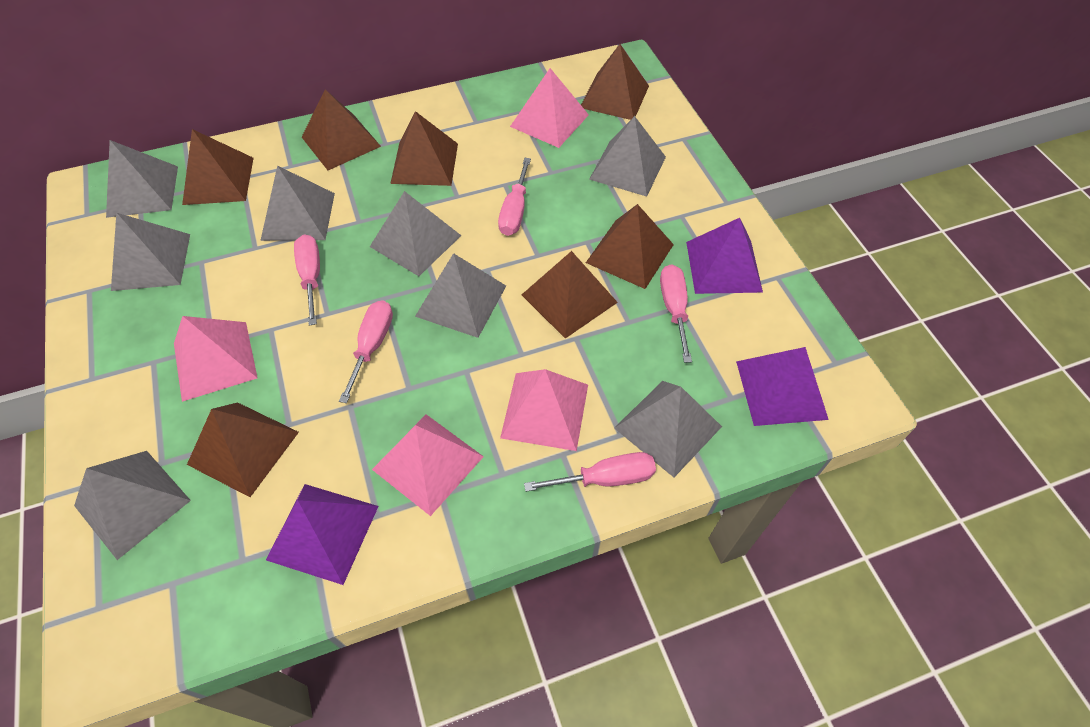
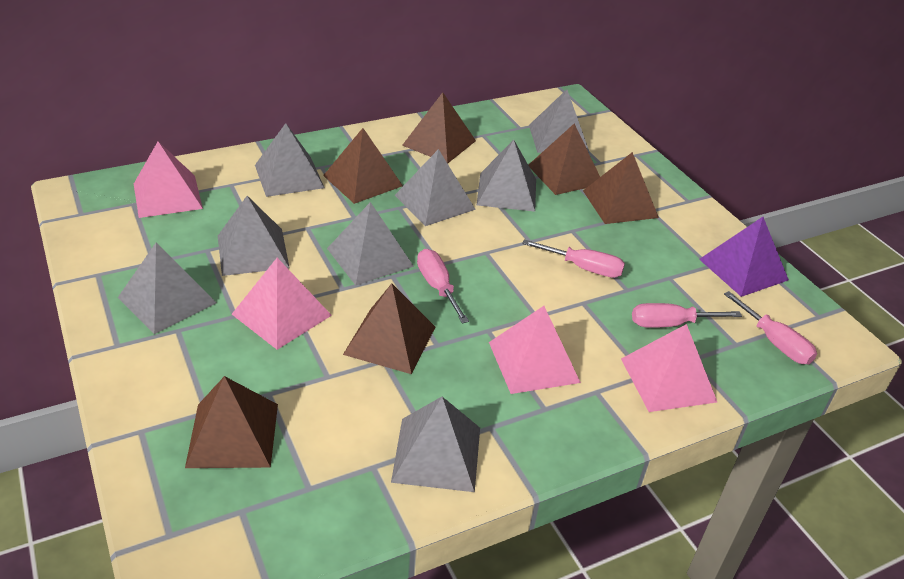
brown pyramid: 7 -> 6
pink screwdriver: 5 -> 4
purple pyramid: 3 -> 1

